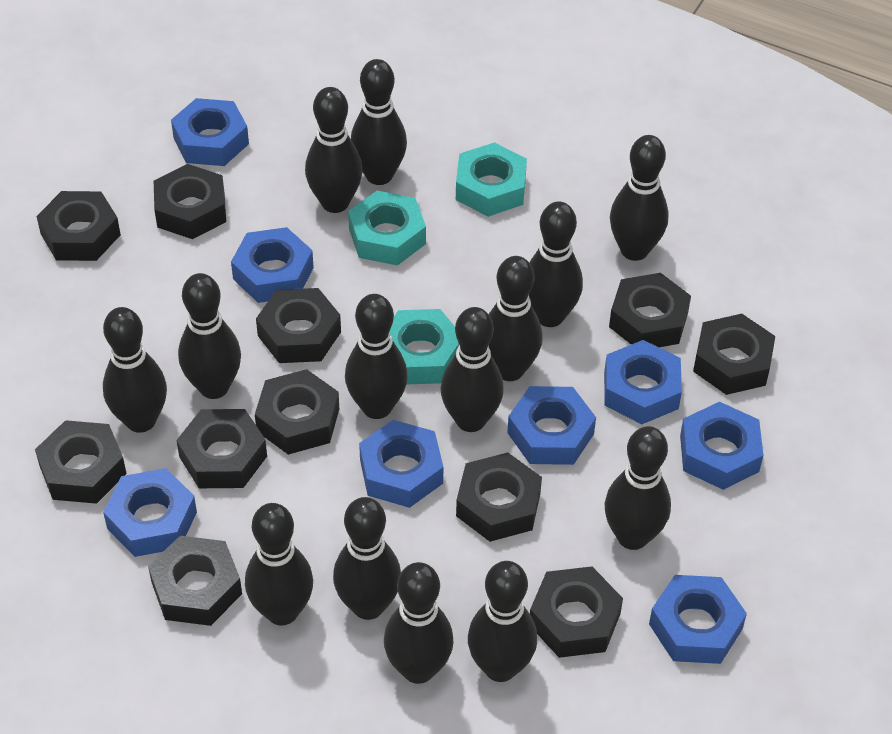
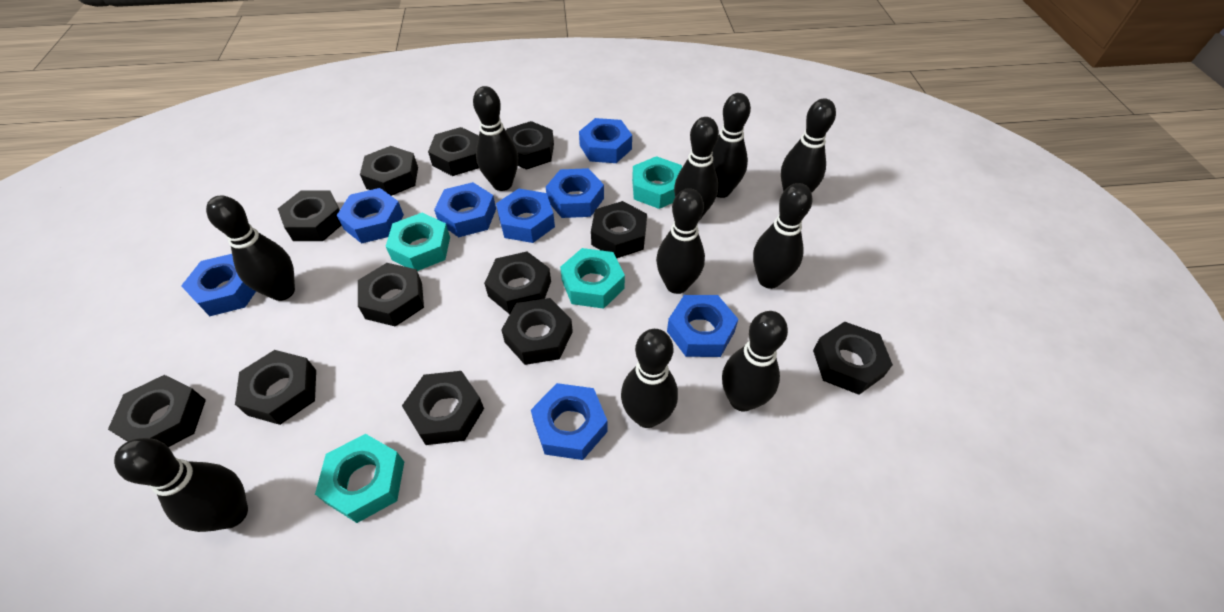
black bowling pin: 14 -> 10
black nut: 11 -> 12
turquoise nut: 3 -> 4

